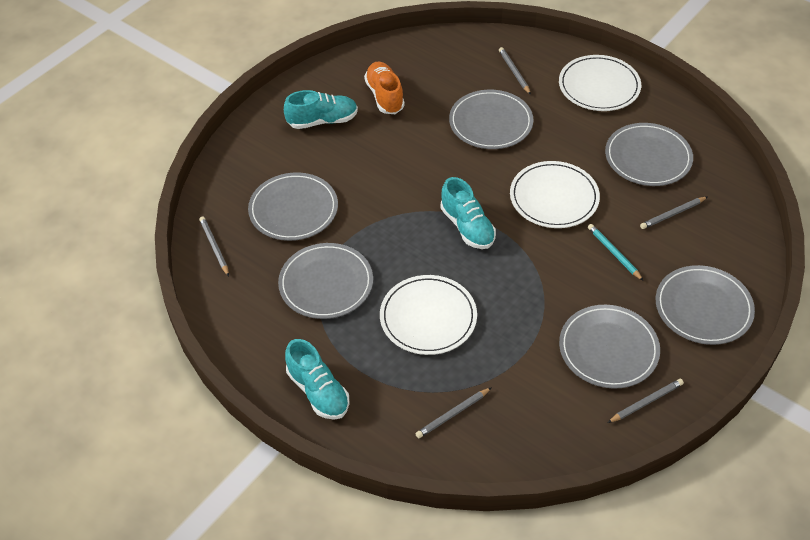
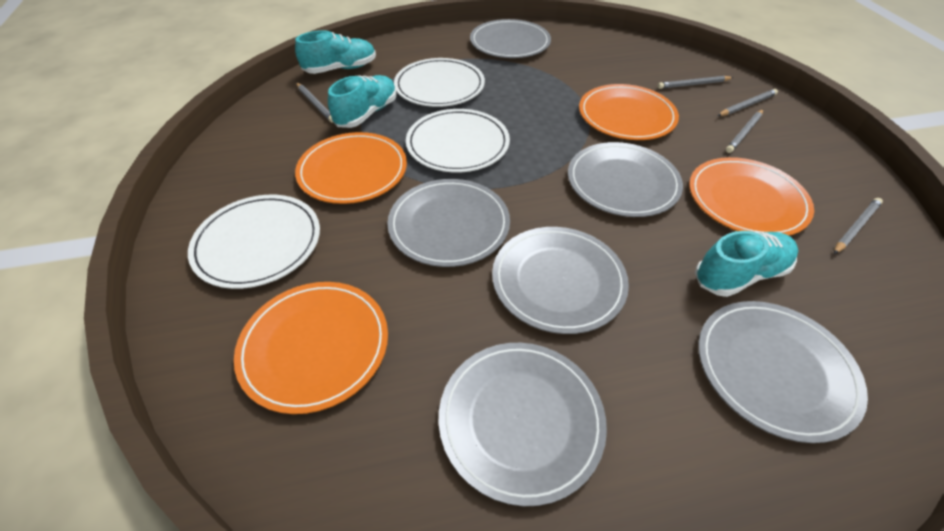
orange plate: 0 -> 4
orange shoe: 1 -> 0
turquoise pencil: 1 -> 0

